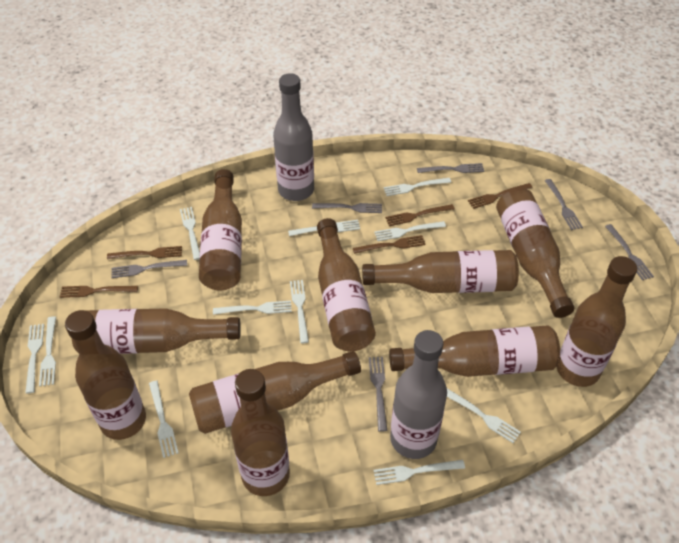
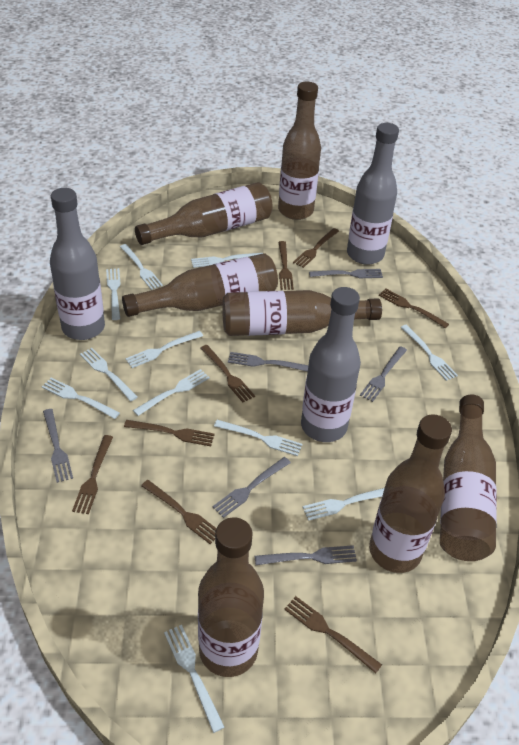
brown bottle: 10 -> 7
brown fork: 5 -> 8
grey bottle: 2 -> 3

